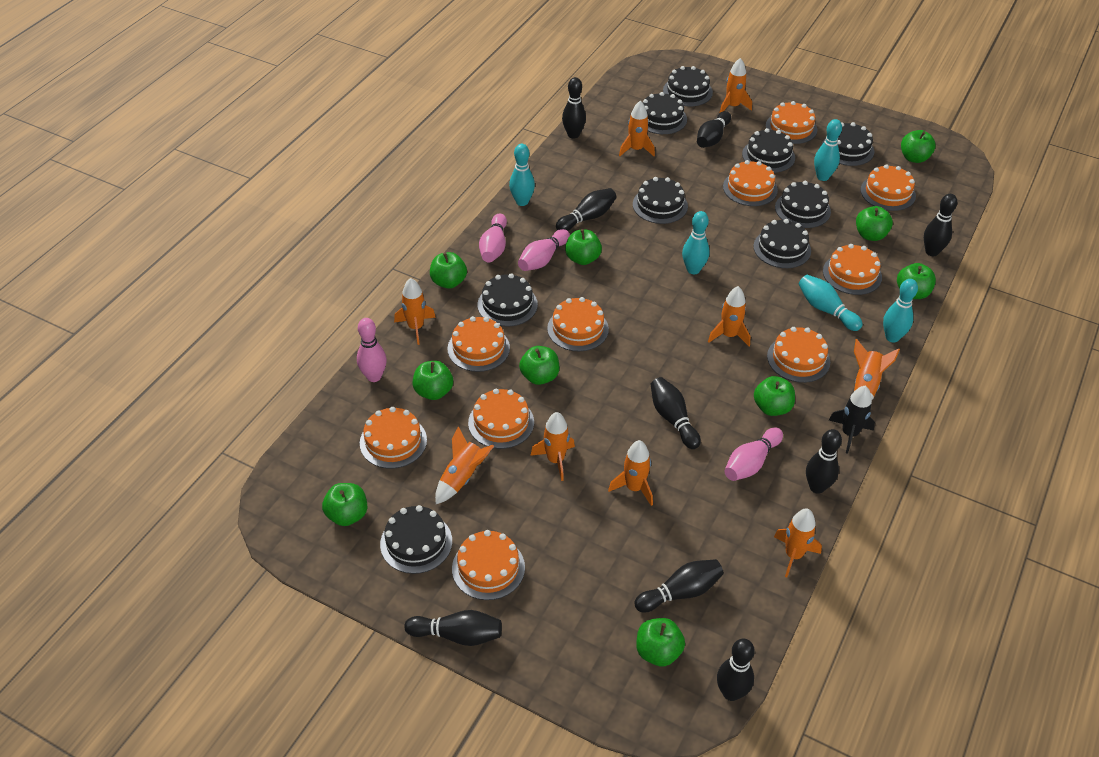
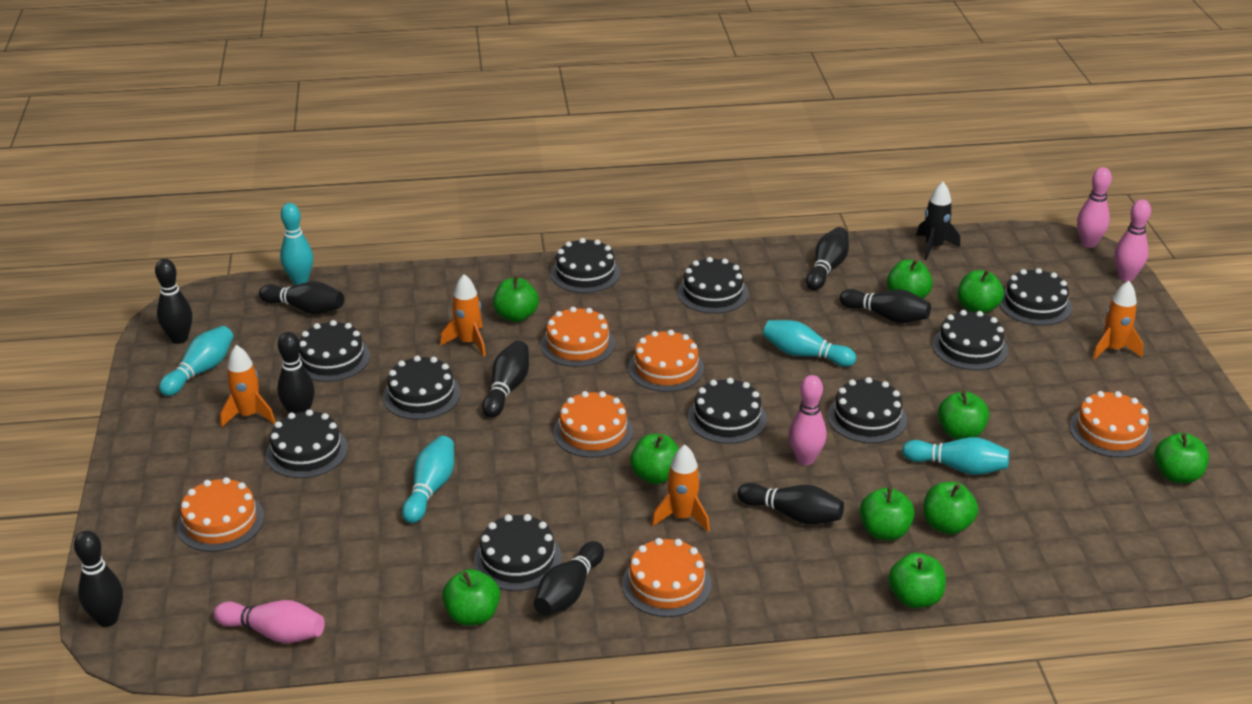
black cake: 9 -> 10
orange cake: 10 -> 6
orange rocket: 9 -> 4

